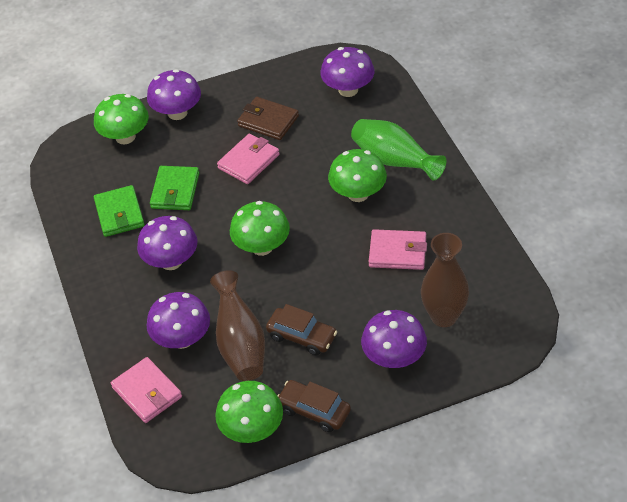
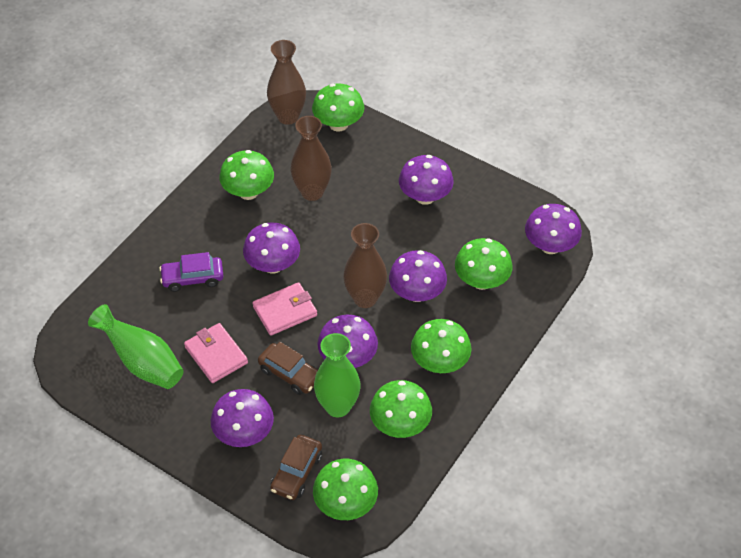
brown vase: 2 -> 3
brown wallet: 1 -> 0
green mushroom: 4 -> 6
green vase: 1 -> 2
green wallet: 2 -> 0
pink wallet: 3 -> 2
purple car: 0 -> 1
purple mushroom: 5 -> 6

